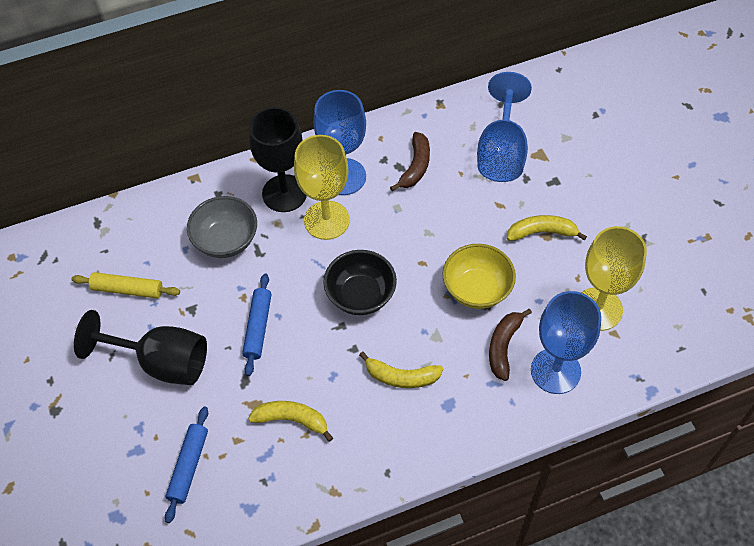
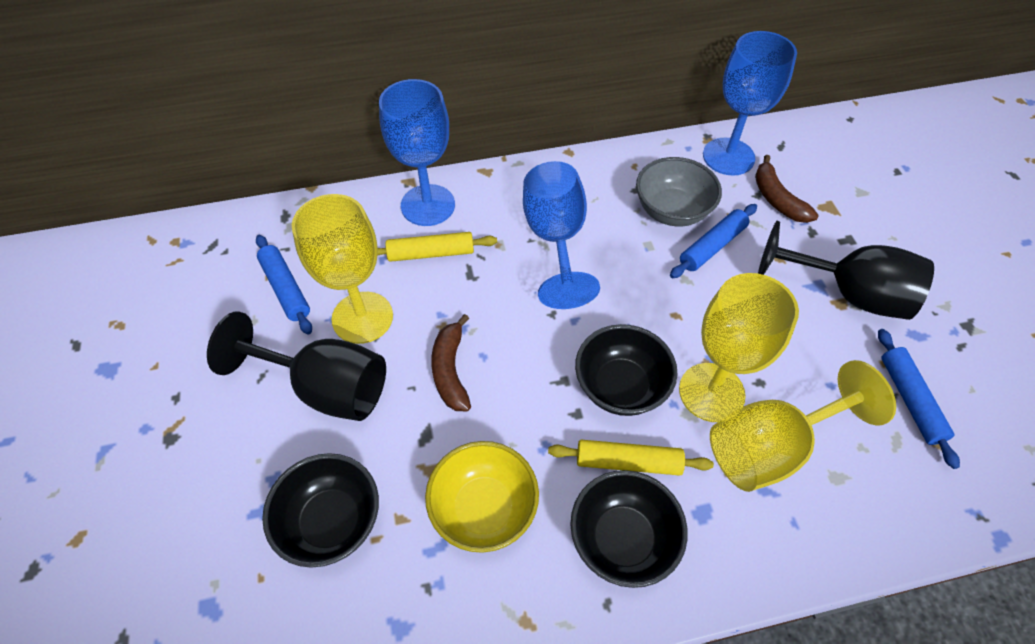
black bowl: 1 -> 3
blue rolling pin: 2 -> 3
yellow banana: 3 -> 0
yellow goblet: 2 -> 3
yellow rolling pin: 1 -> 2

